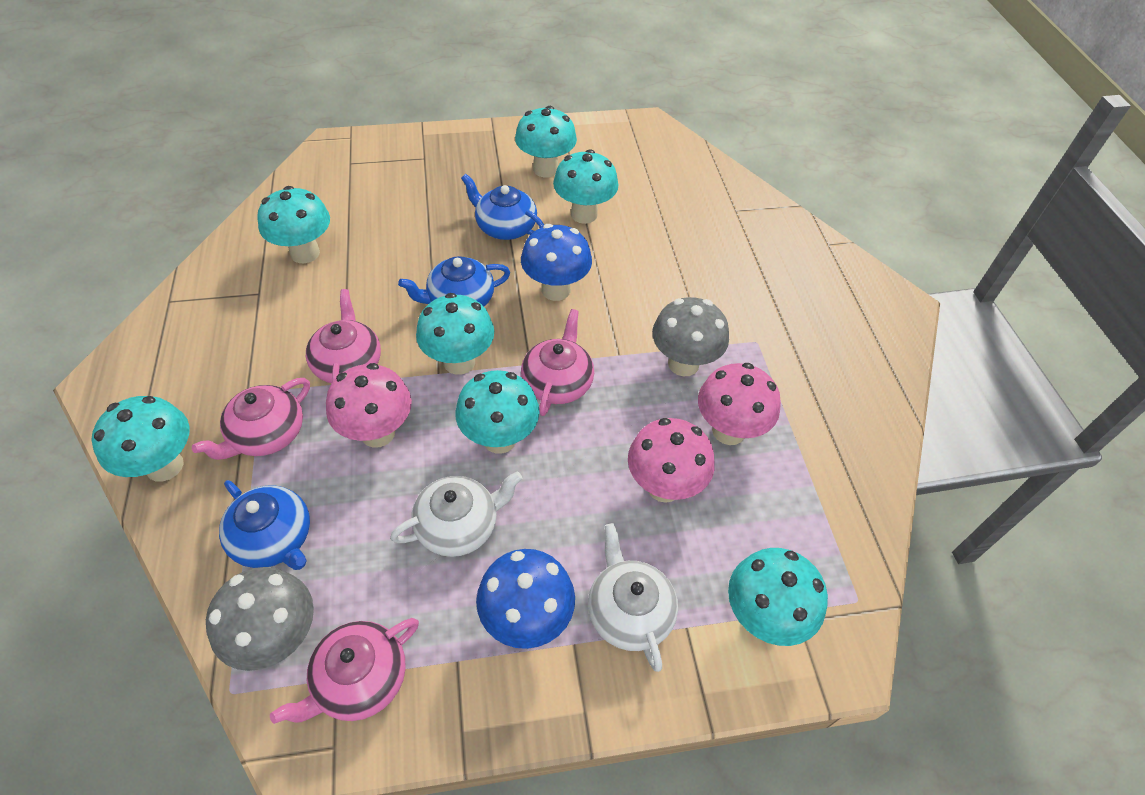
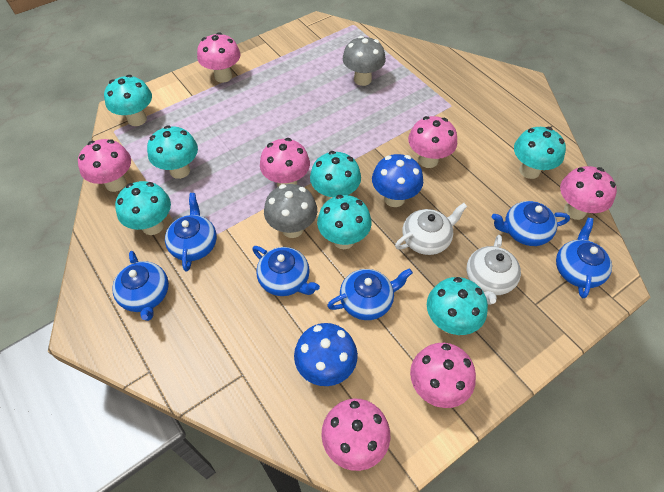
blue teapot: 3 -> 6
pink mushroom: 3 -> 7
pink teapot: 4 -> 0

